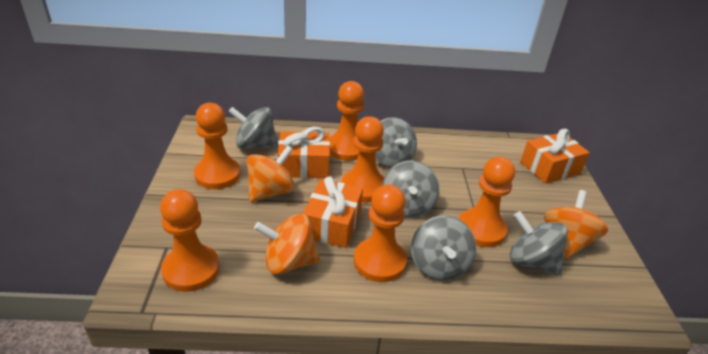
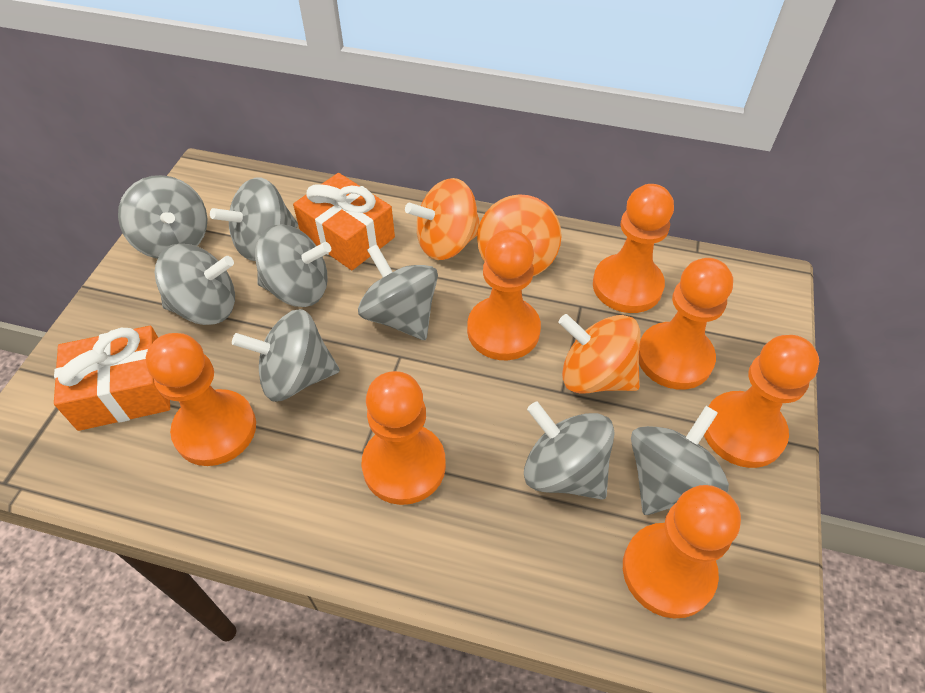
grey spinning top: 5 -> 8
orange gift: 3 -> 2
orange pawn: 6 -> 7

